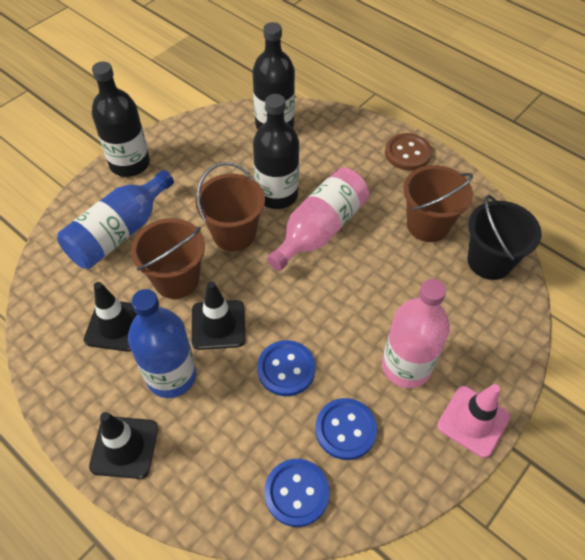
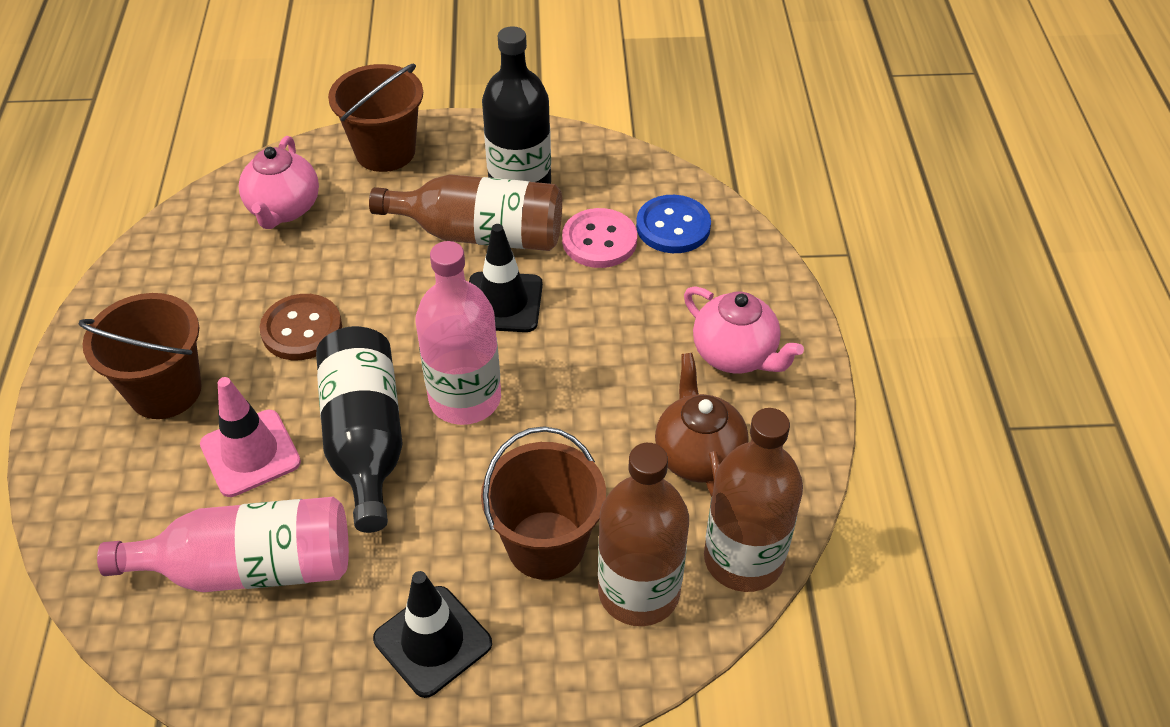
black bottle: 3 -> 2
black bucket: 1 -> 0
black traffic cone: 3 -> 2
blue bottle: 2 -> 0
blue button: 3 -> 1
brown bottle: 0 -> 3
brown teapot: 0 -> 1
pink button: 0 -> 1
pink teapot: 0 -> 2

